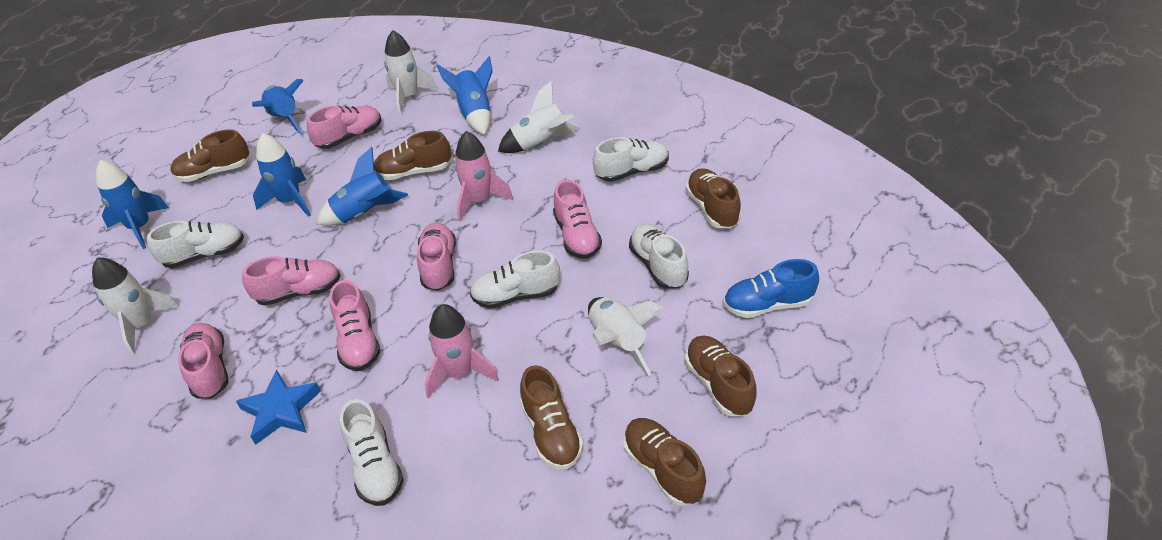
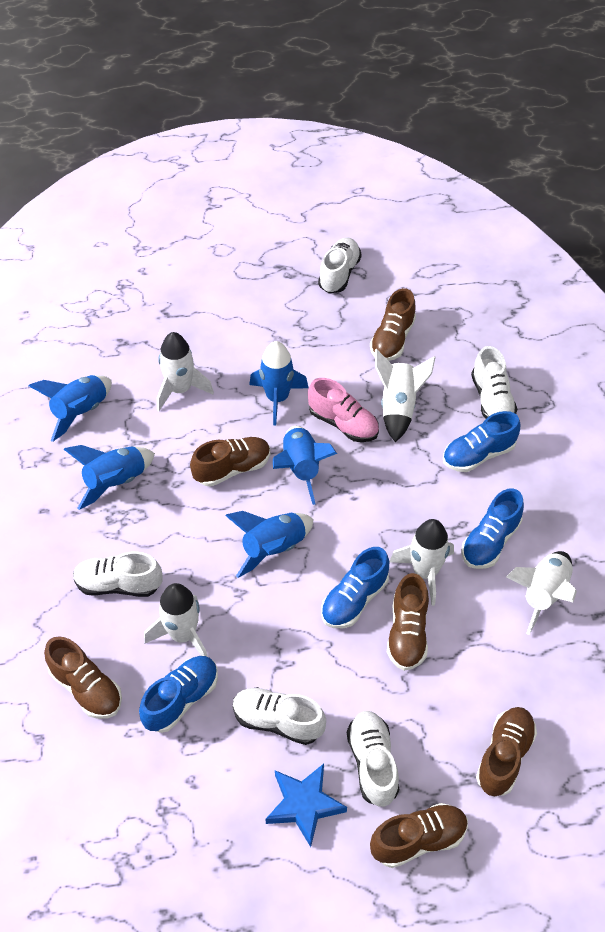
blue shoe: 1 -> 4
pink rocket: 2 -> 0
pink shoe: 6 -> 1
white rocket: 4 -> 5

